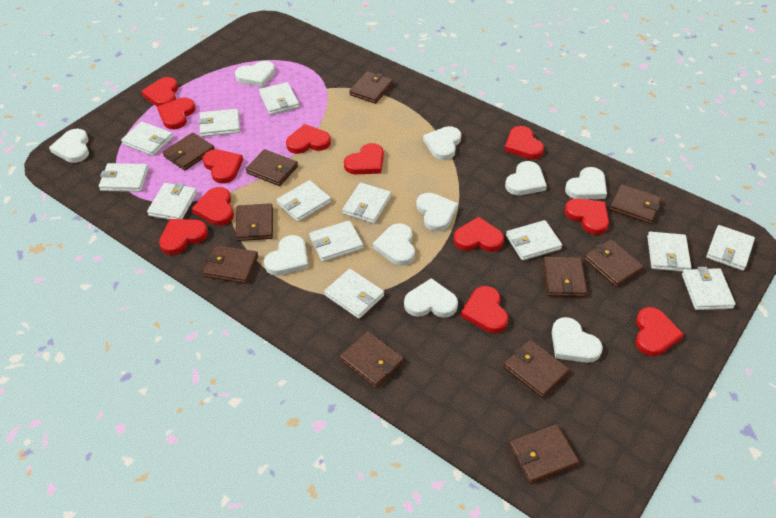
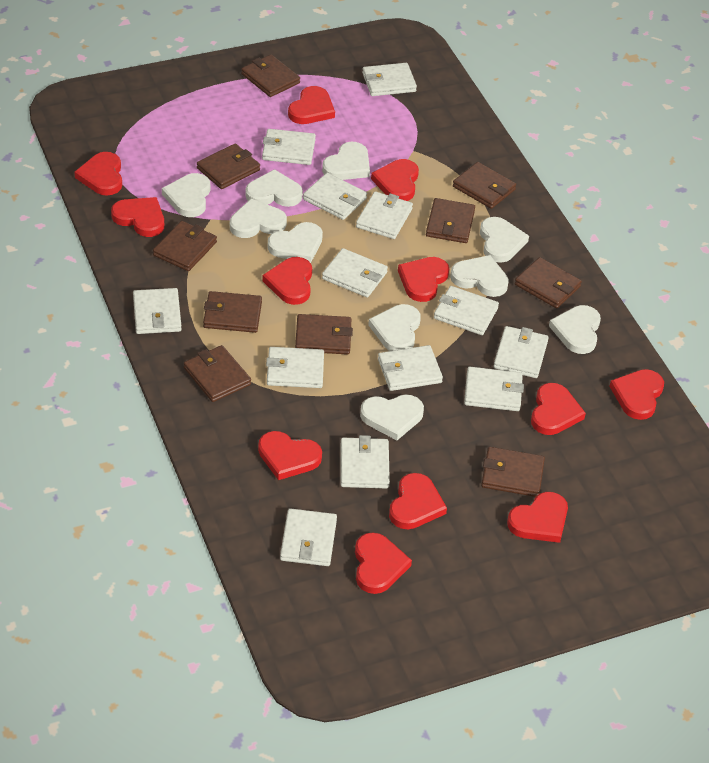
brown wallet: 11 -> 10

